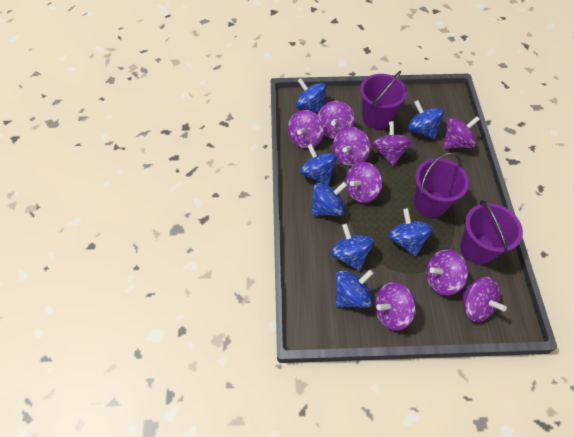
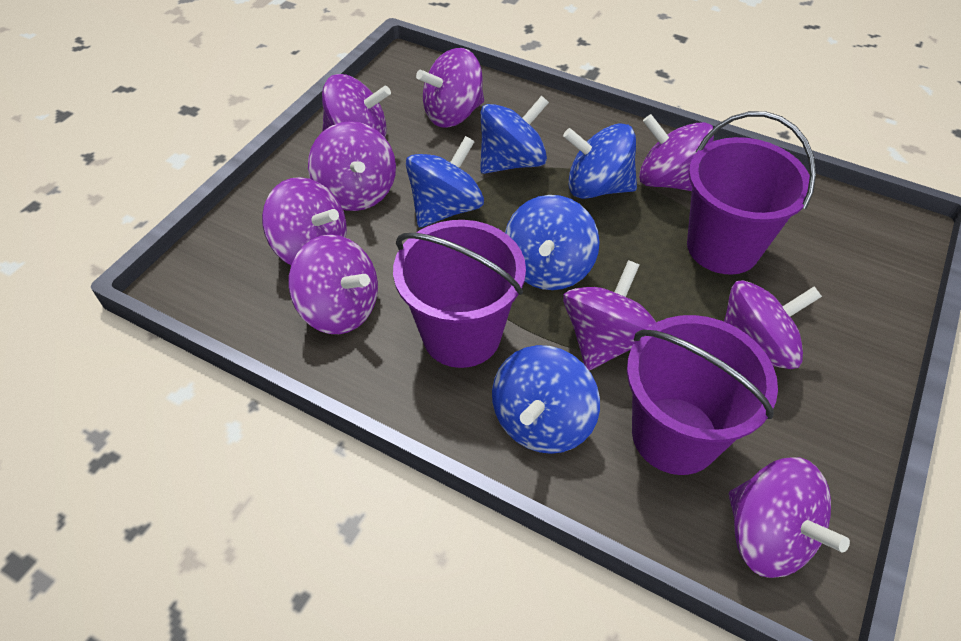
blue spinning top: 7 -> 5

